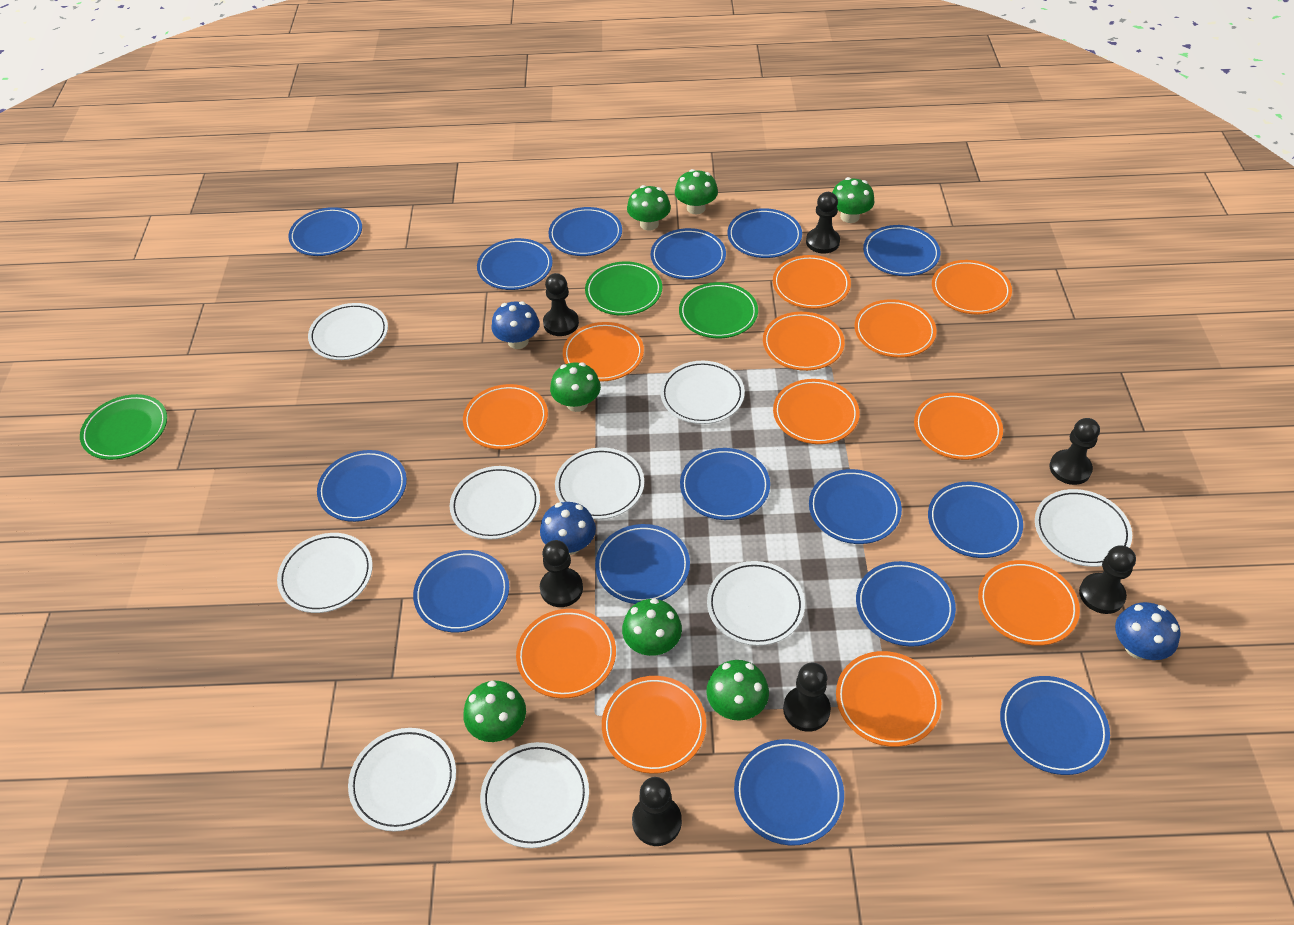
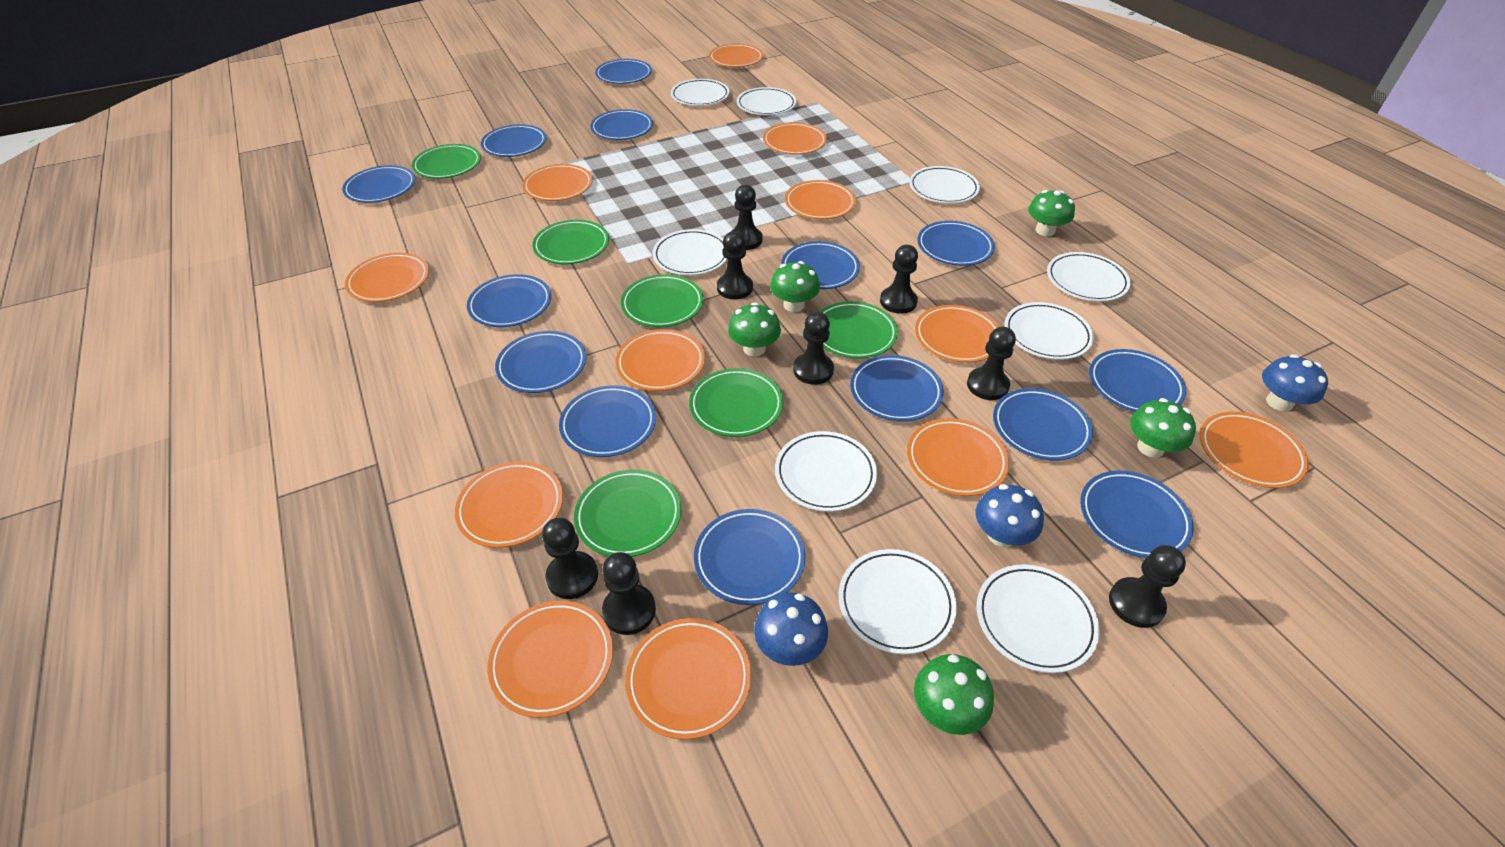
black pawn: 7 -> 8
blue plate: 15 -> 14
green mushroom: 7 -> 5
green plate: 3 -> 6

